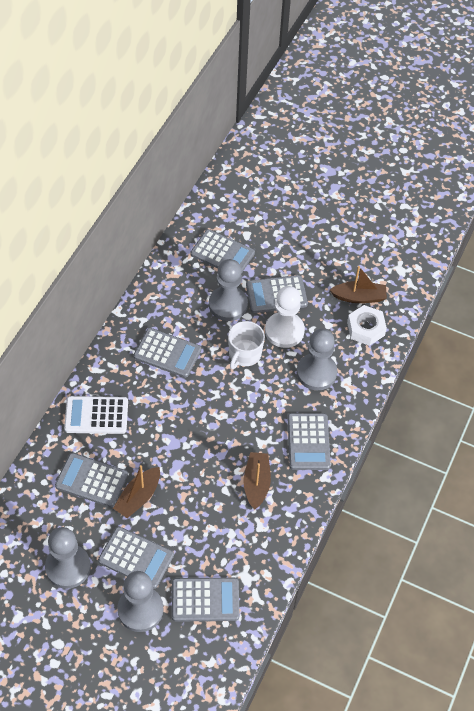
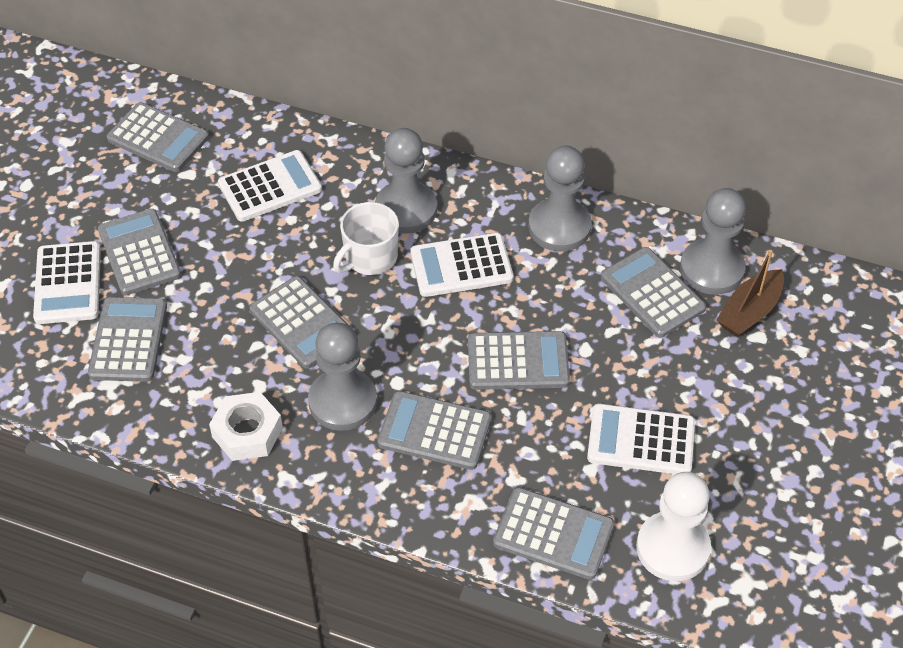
brown boat: 3 -> 1
grey calculator: 7 -> 8
white calculator: 1 -> 4

